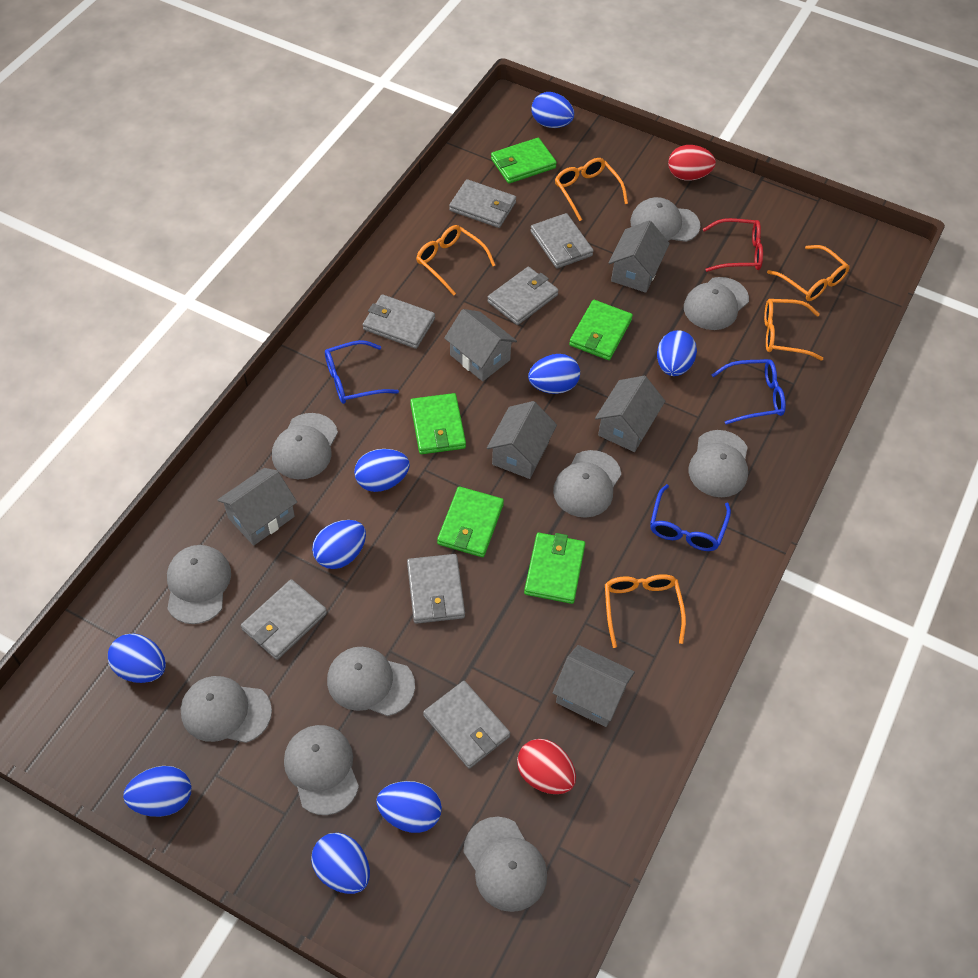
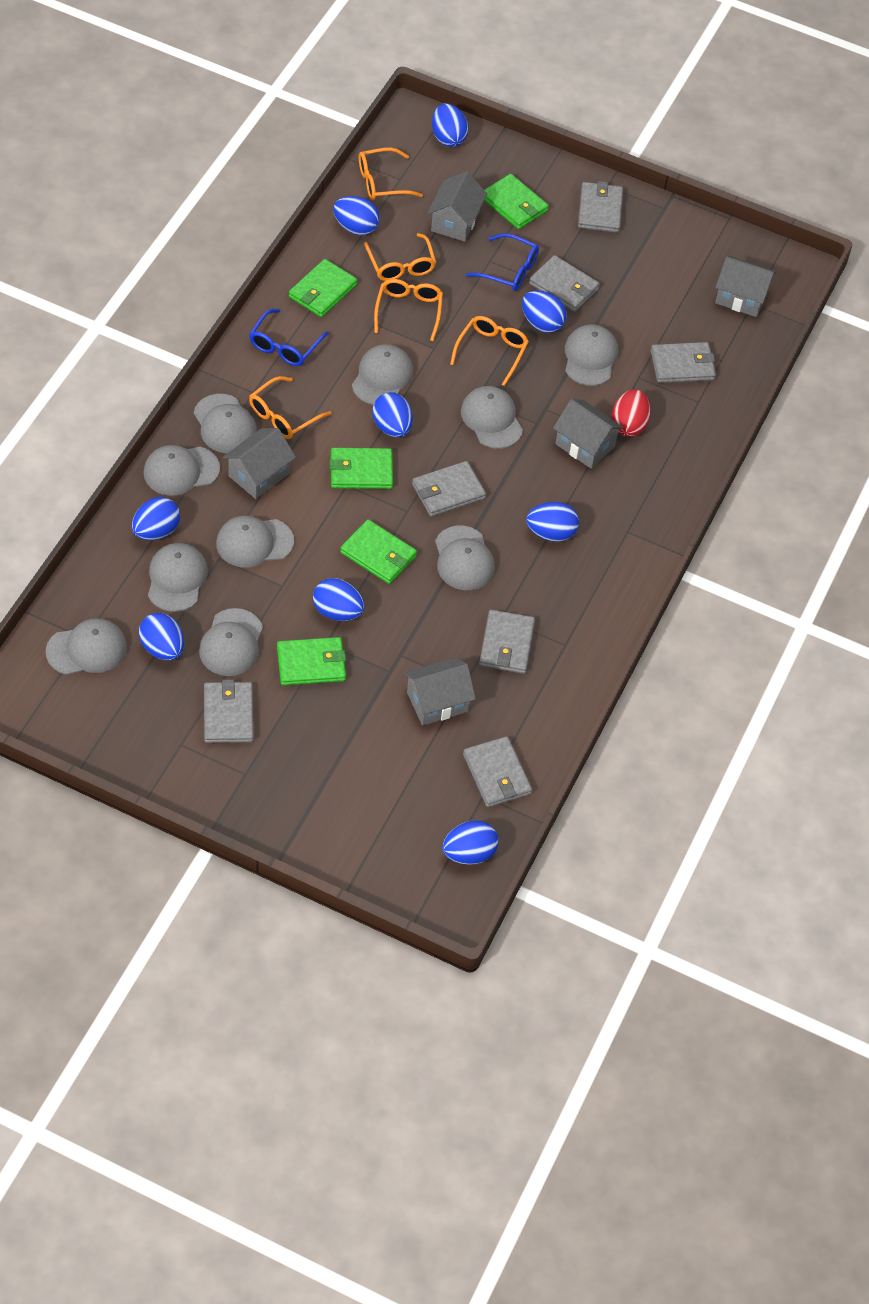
blue glasses: 3 -> 2
grey house: 6 -> 5
red egg: 2 -> 1
red glasses: 1 -> 0

